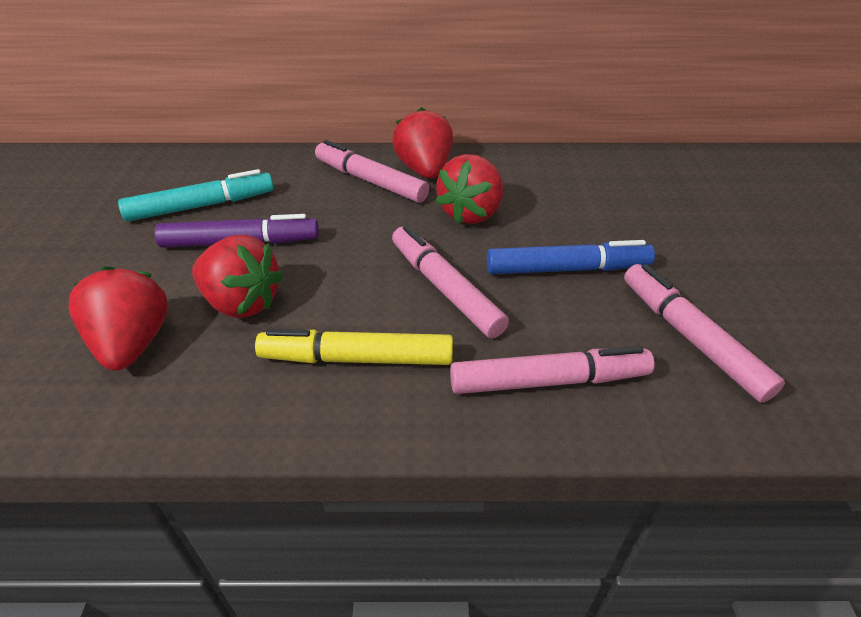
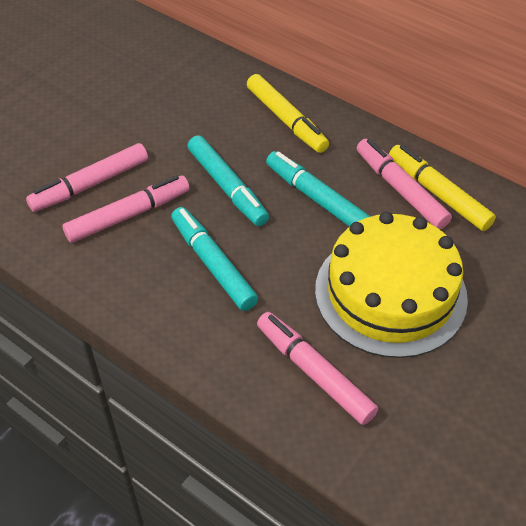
blue marker: 1 -> 0
purple marker: 1 -> 0
red strawberry: 4 -> 0
turquoise marker: 1 -> 3
yellow cake: 0 -> 1
yellow marker: 1 -> 2

